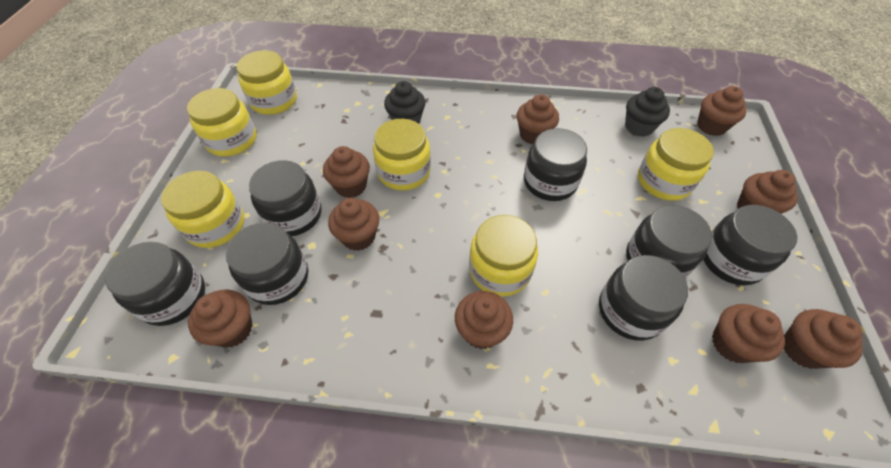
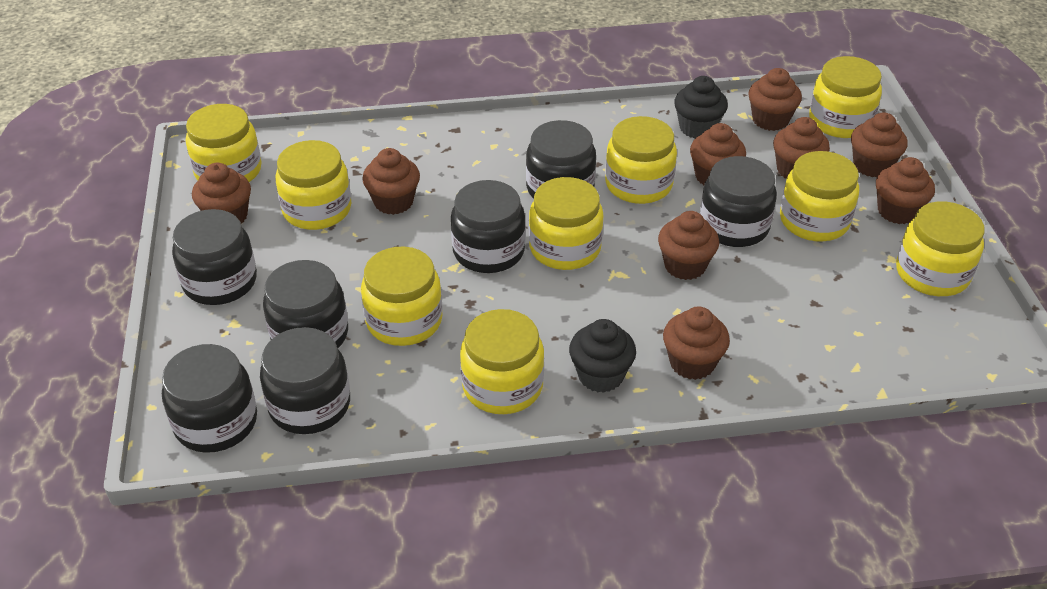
yellow jar: 6 -> 9

